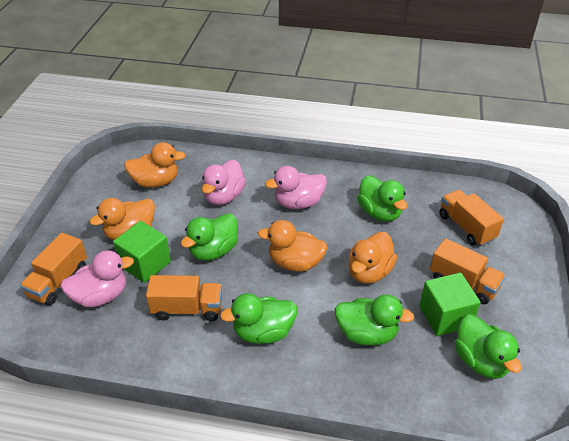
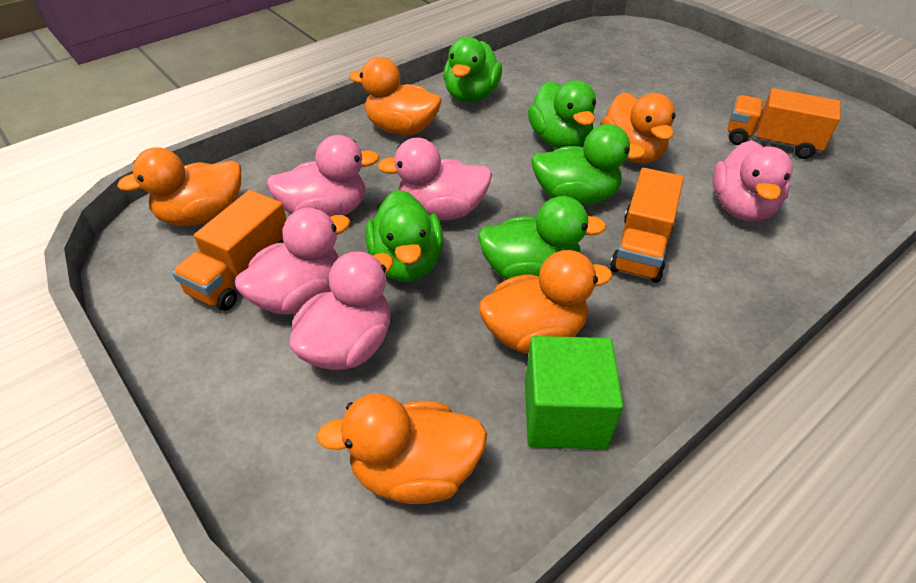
green cube: 2 -> 1
orange duck: 4 -> 5
orange truck: 4 -> 3
pink duck: 3 -> 5

